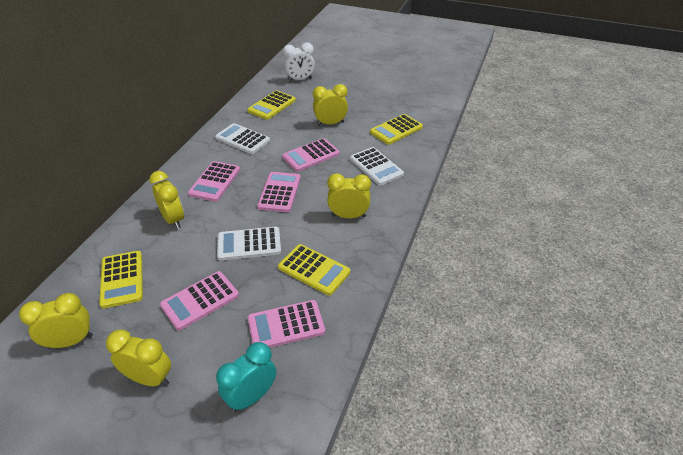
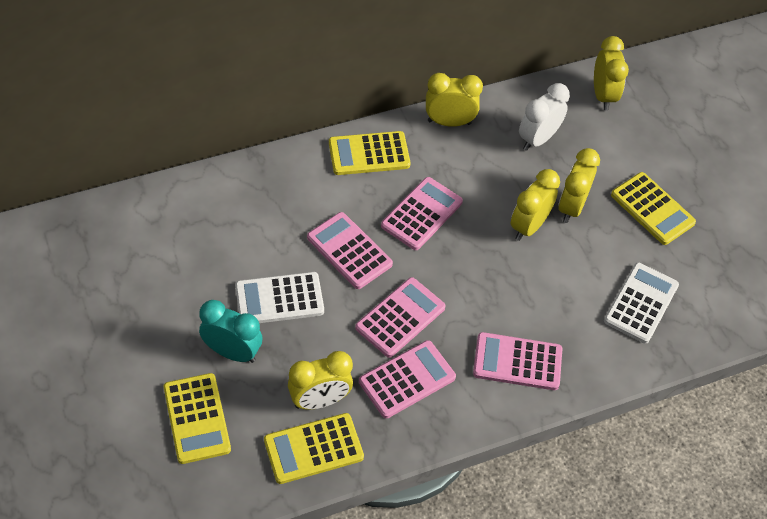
white calculator: 3 -> 2

